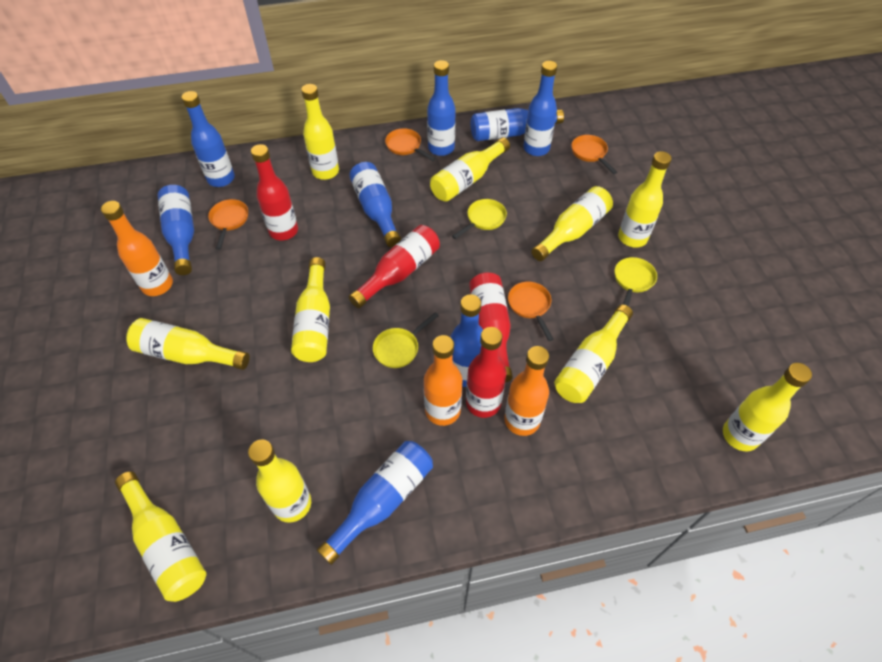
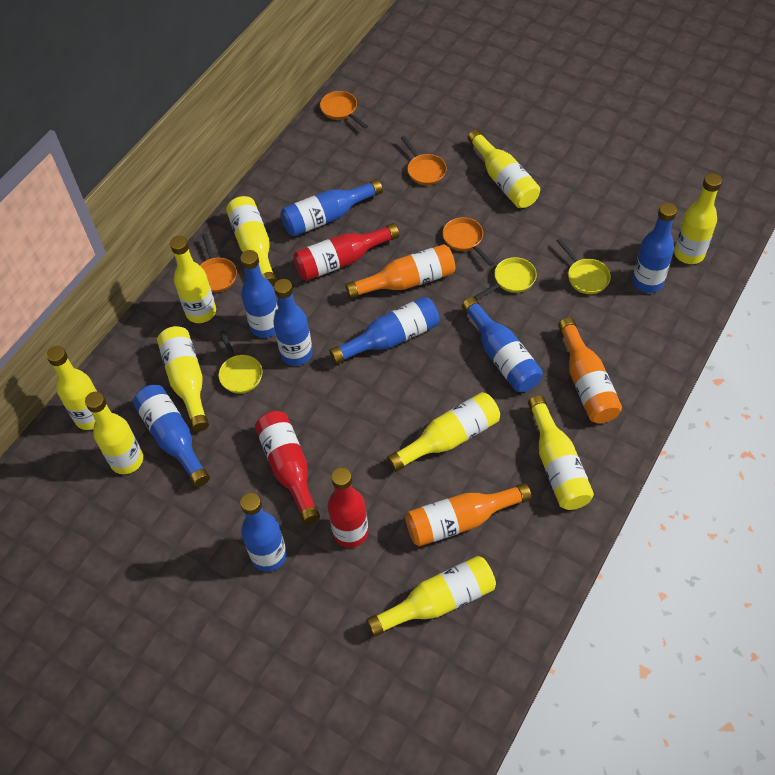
red bottle: 4 -> 3

